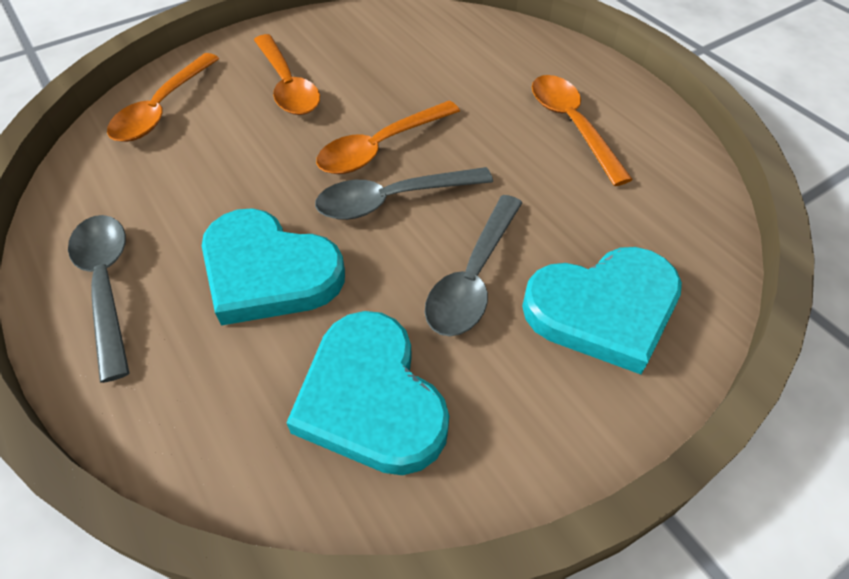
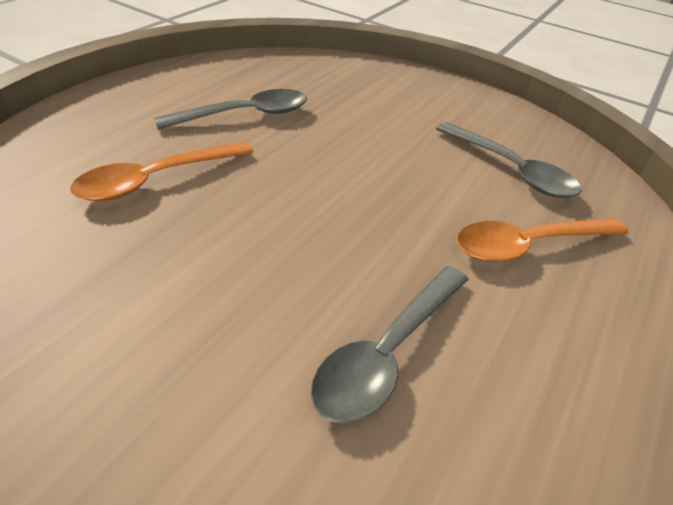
orange spoon: 4 -> 2
turquoise heart: 3 -> 0

